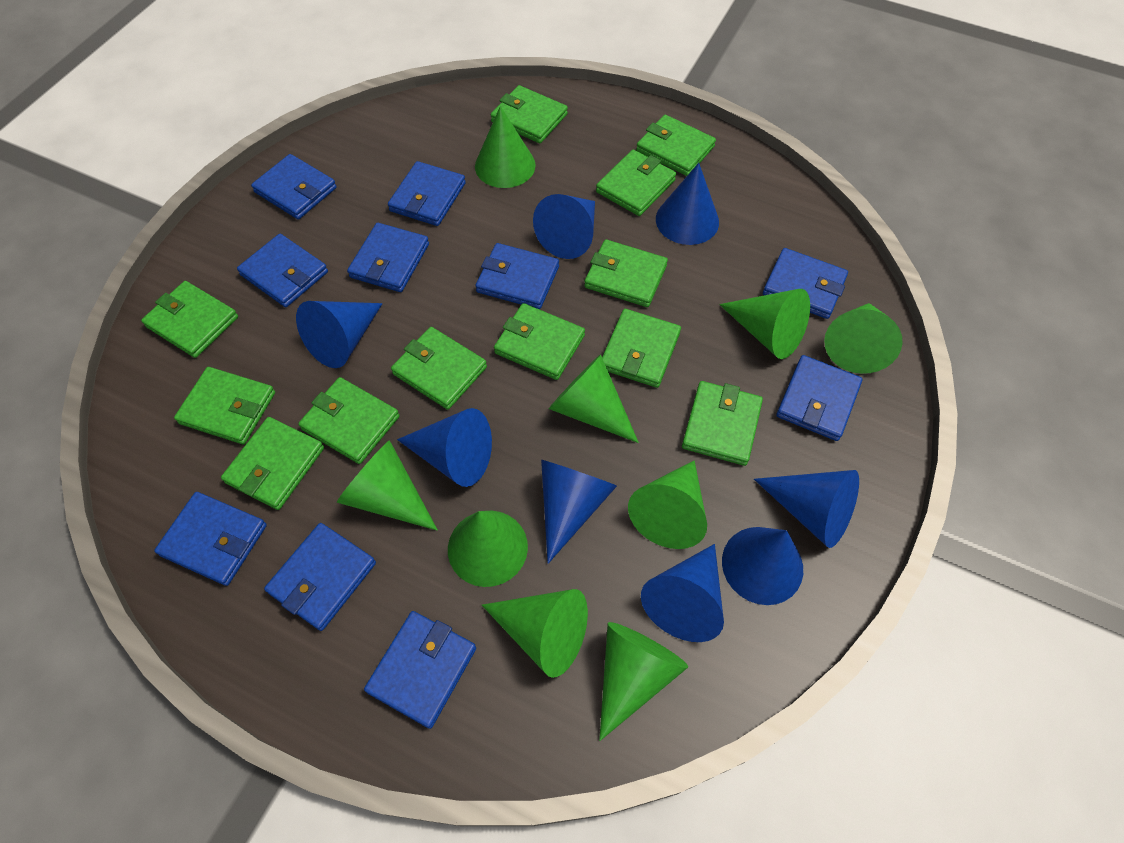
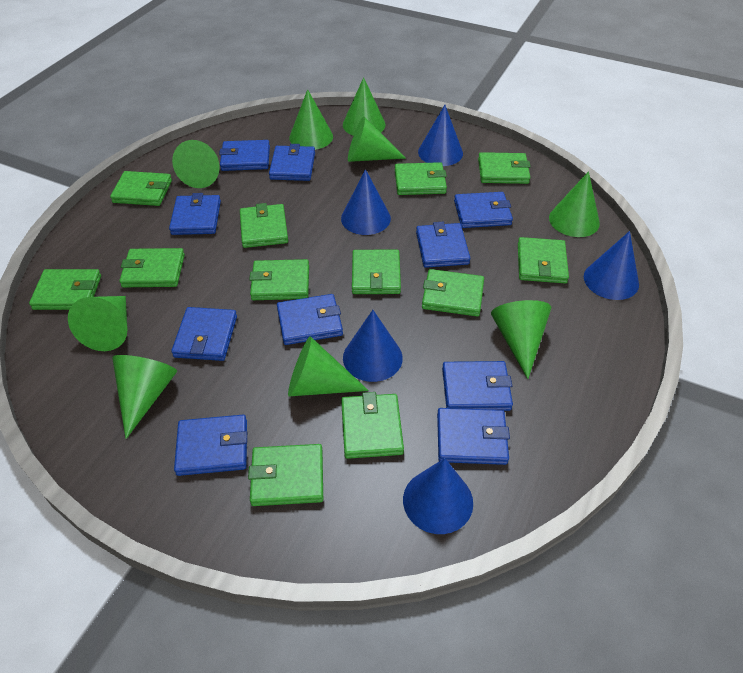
blue cone: 8 -> 5

